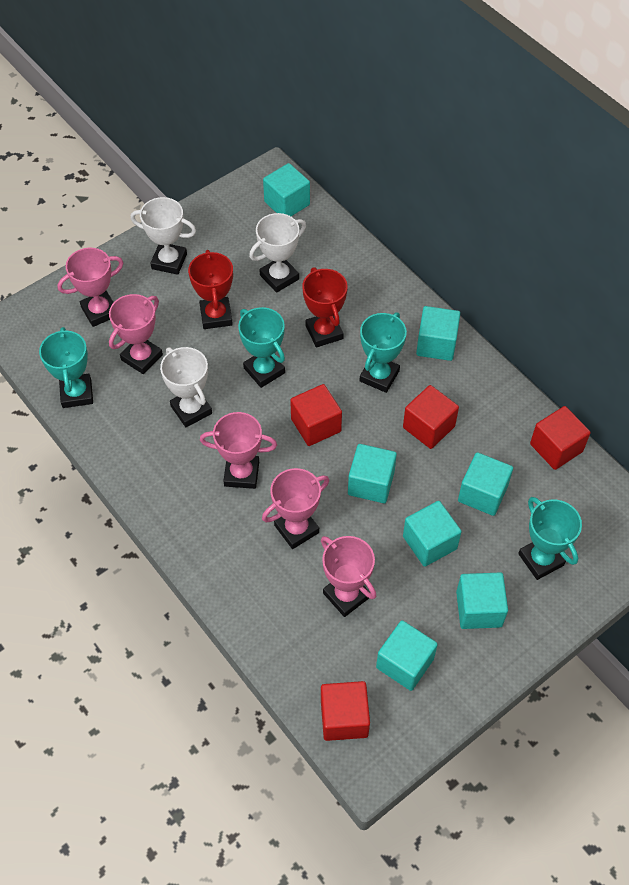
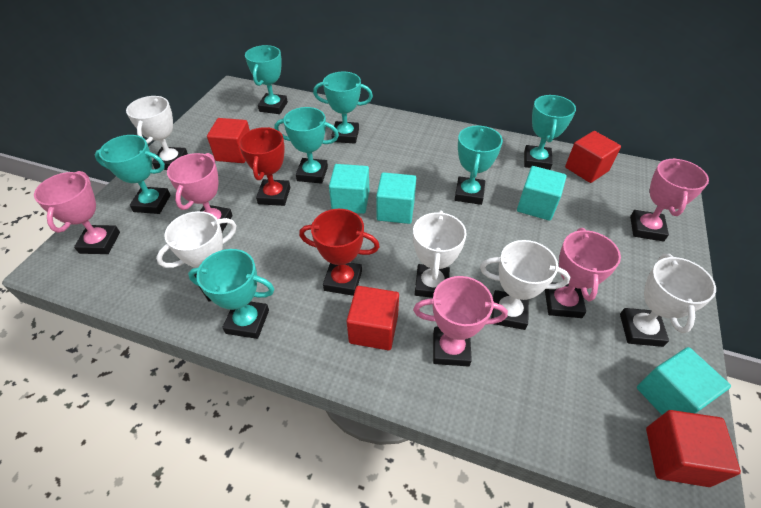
turquoise cube: 7 -> 4
turquoise trophy: 4 -> 7
white trophy: 3 -> 5

